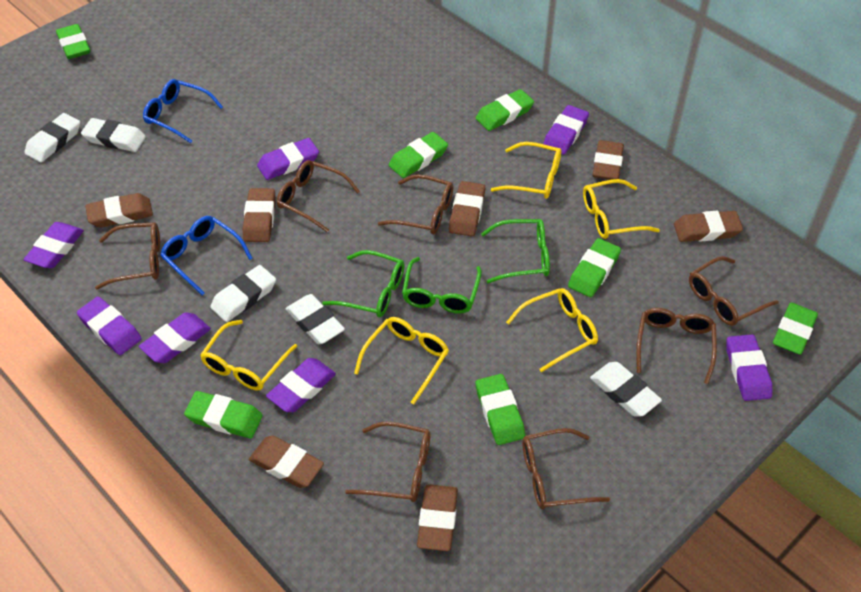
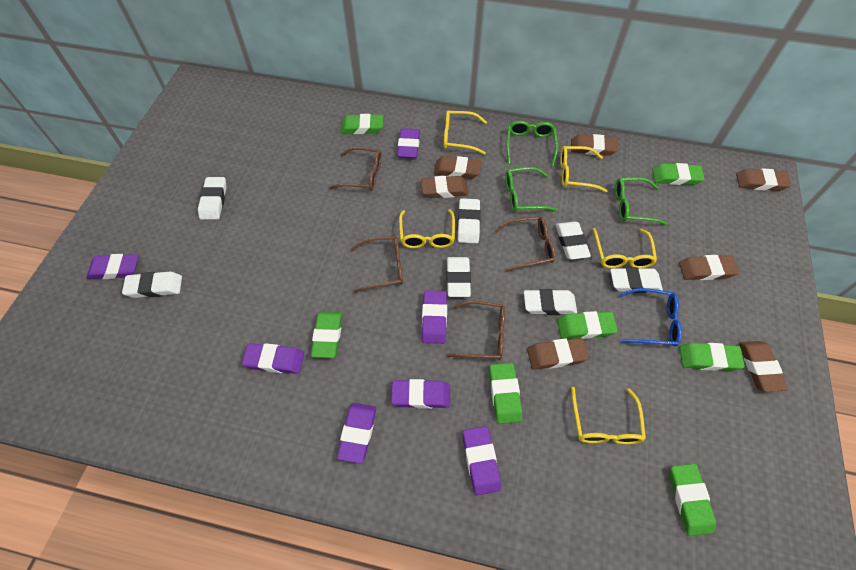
blue glasses: 2 -> 1
brown glasses: 7 -> 4
white eraser: 5 -> 7

